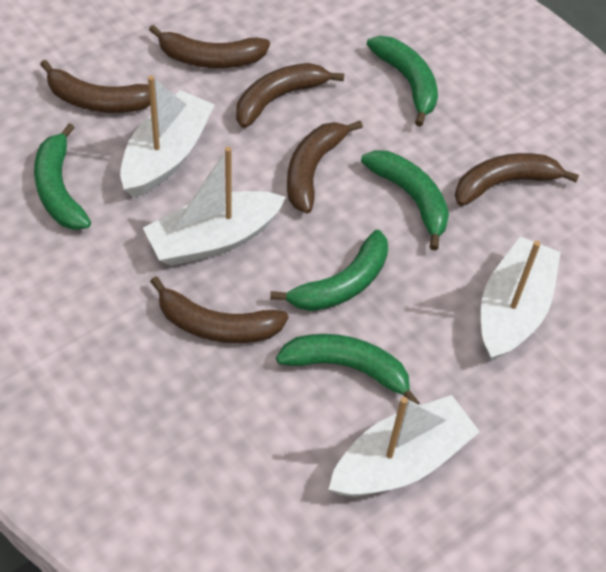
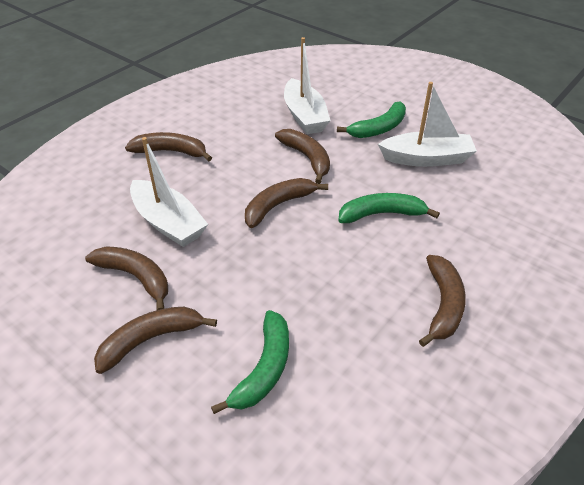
green banana: 5 -> 3
white boat: 4 -> 3

